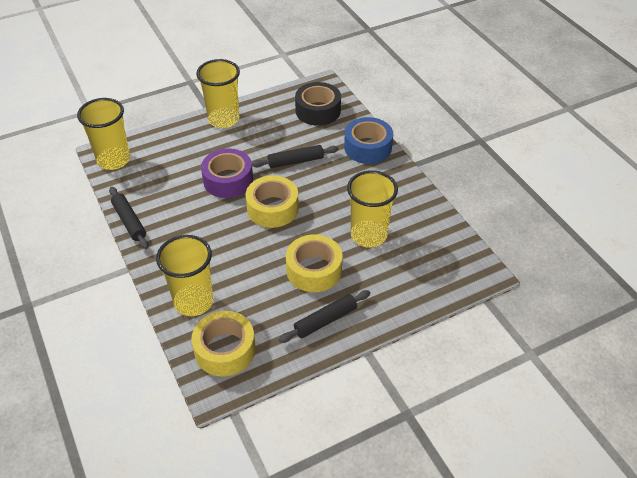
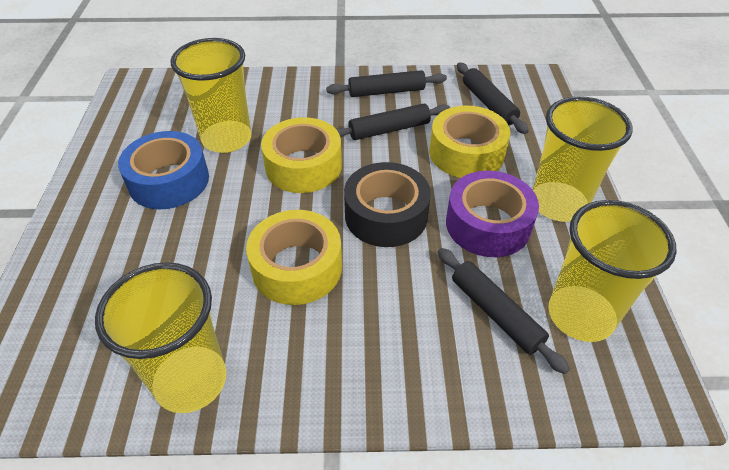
black rolling pin: 3 -> 4

